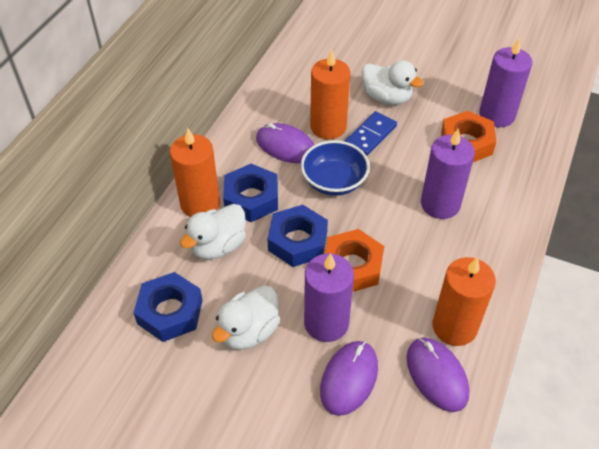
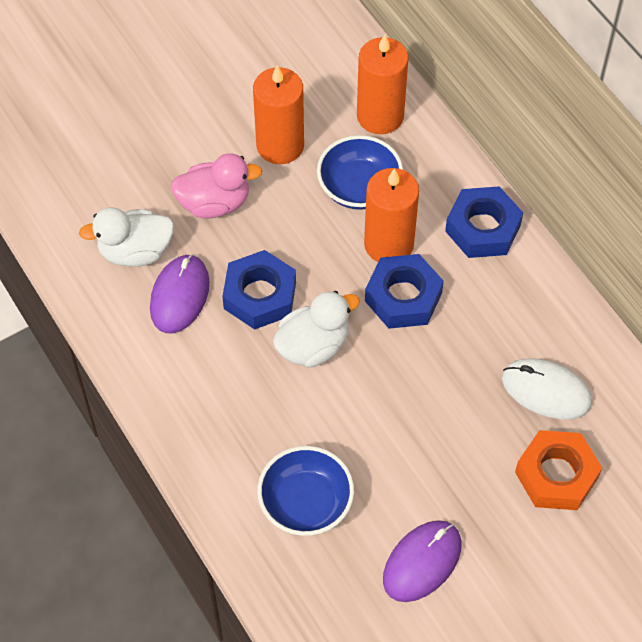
blue bowl: 1 -> 2
blue domino: 1 -> 0
orange nut: 2 -> 1
pink duck: 0 -> 1
purple candle: 3 -> 0
purple mouse: 3 -> 2
white duck: 3 -> 2
white mouse: 0 -> 1

